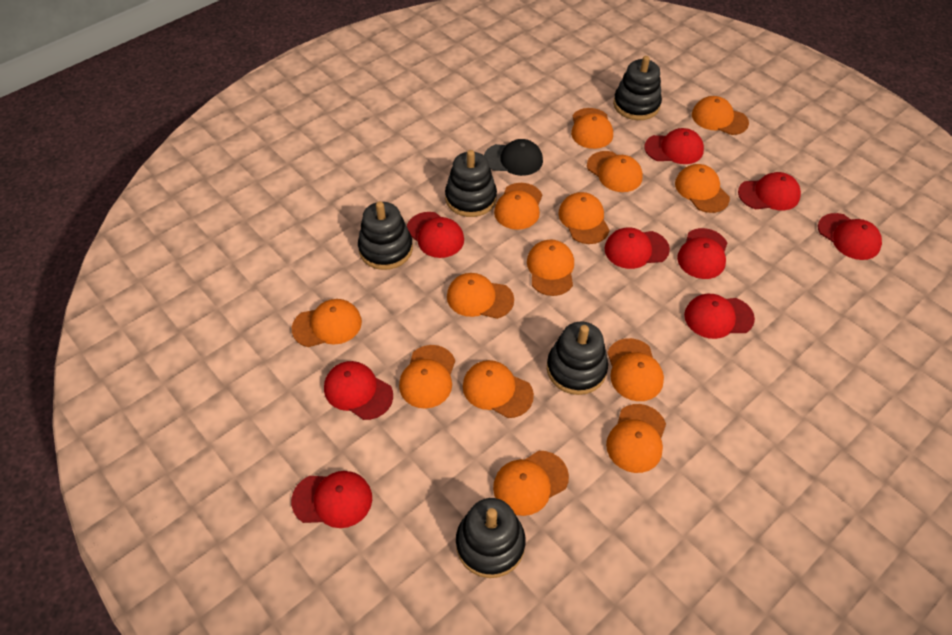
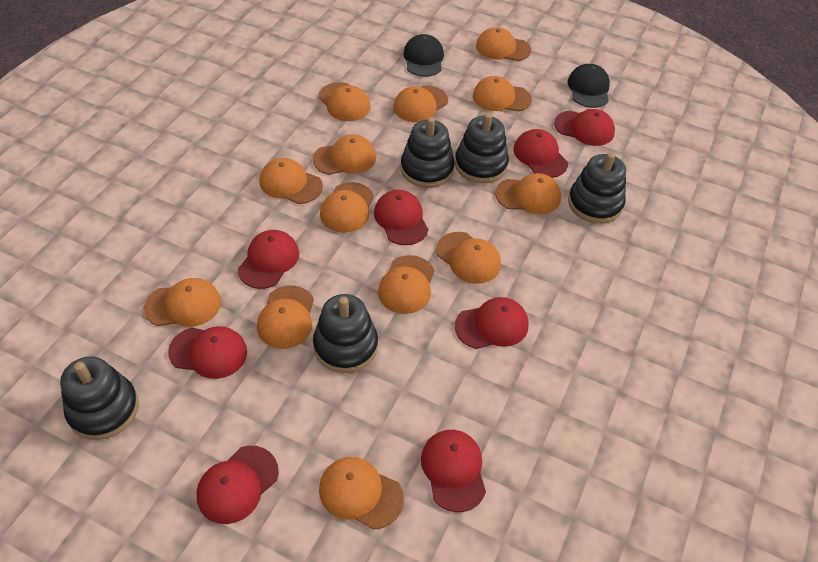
black cap: 1 -> 2
orange cap: 14 -> 13
red cap: 9 -> 8

